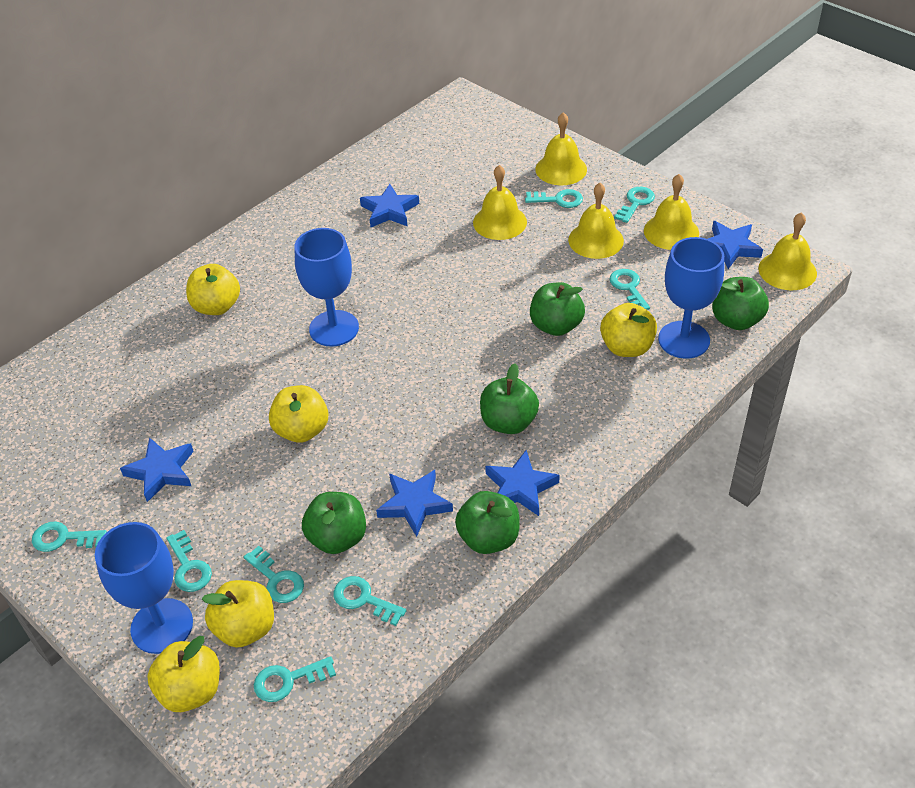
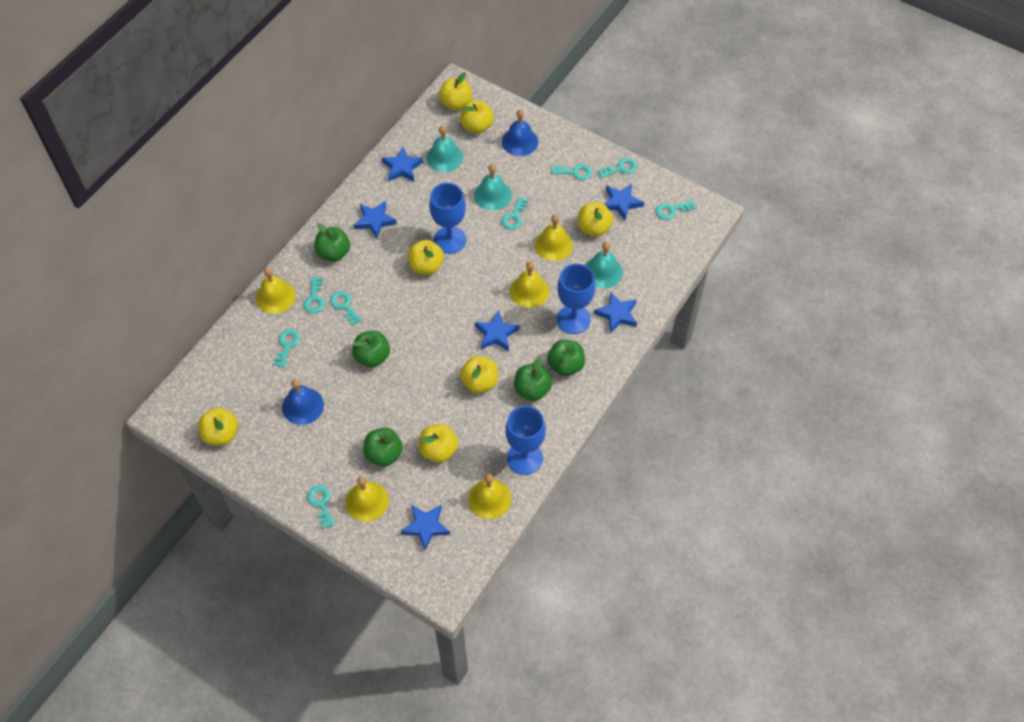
blue bell: 0 -> 2
blue star: 5 -> 6
turquoise bell: 0 -> 3
yellow apple: 5 -> 7

